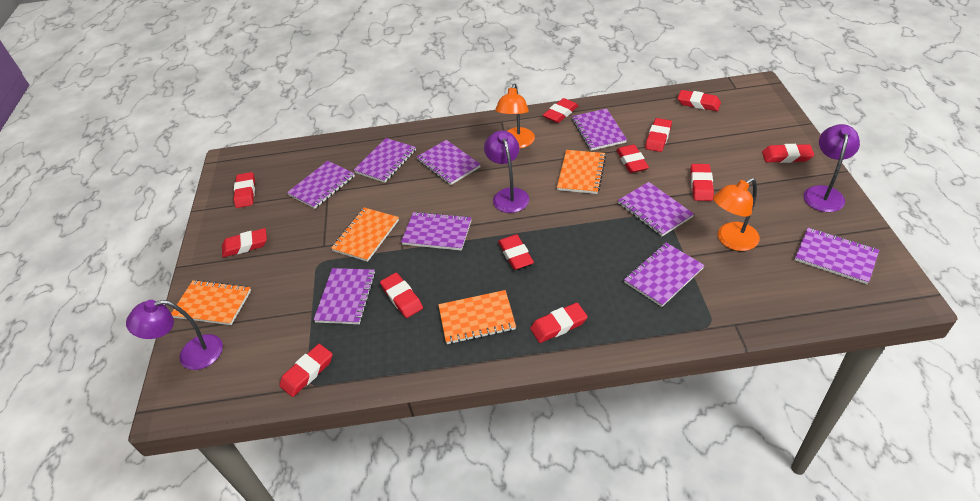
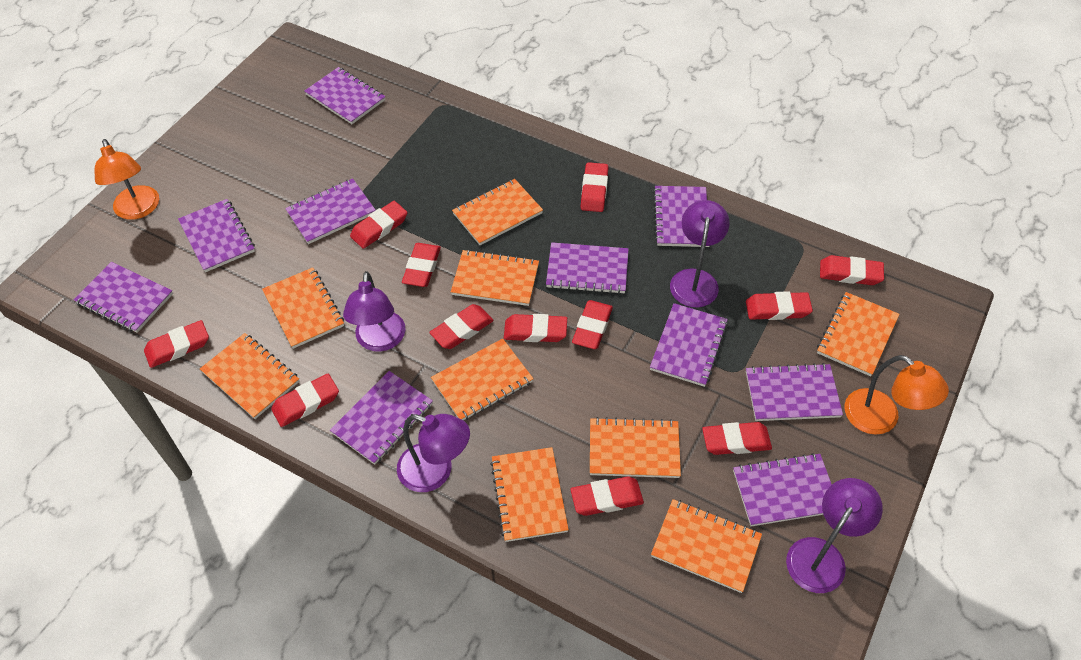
orange notebook: 4 -> 9
purple lamp: 3 -> 4
purple notebook: 9 -> 10

